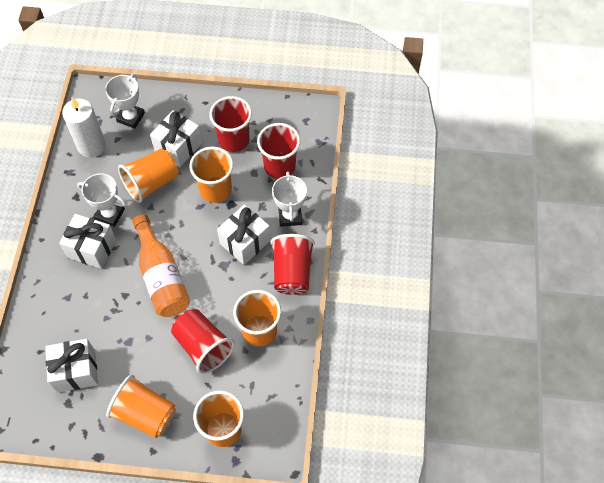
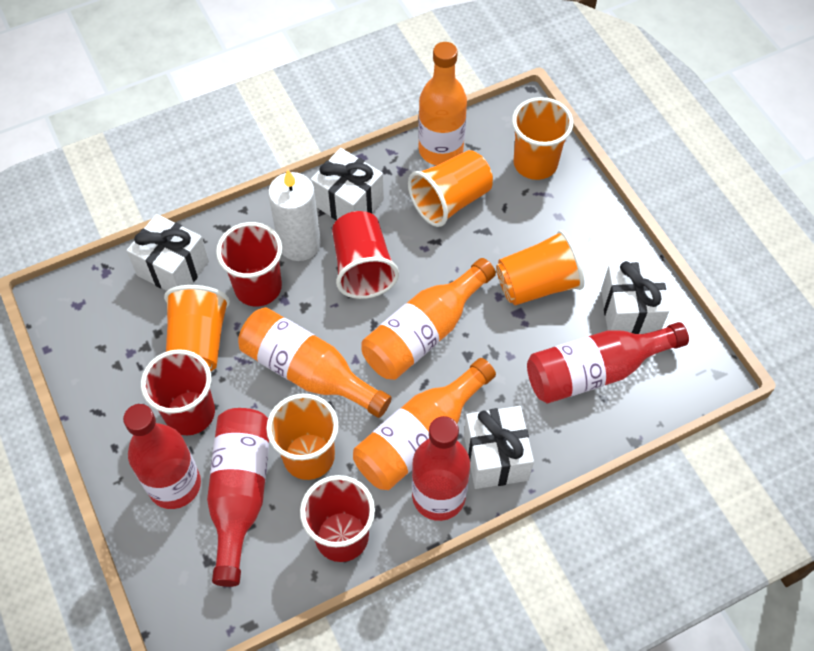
orange bottle: 1 -> 4
red bottle: 0 -> 4
white trophy: 3 -> 0

